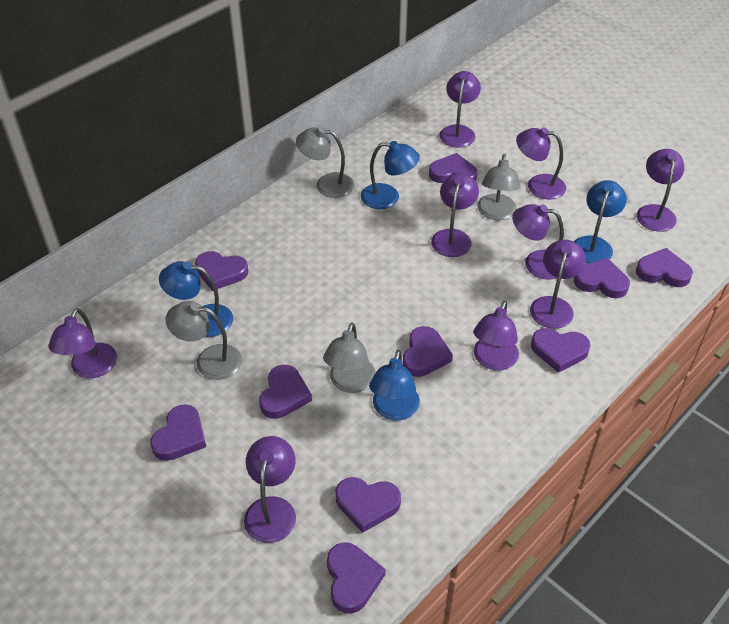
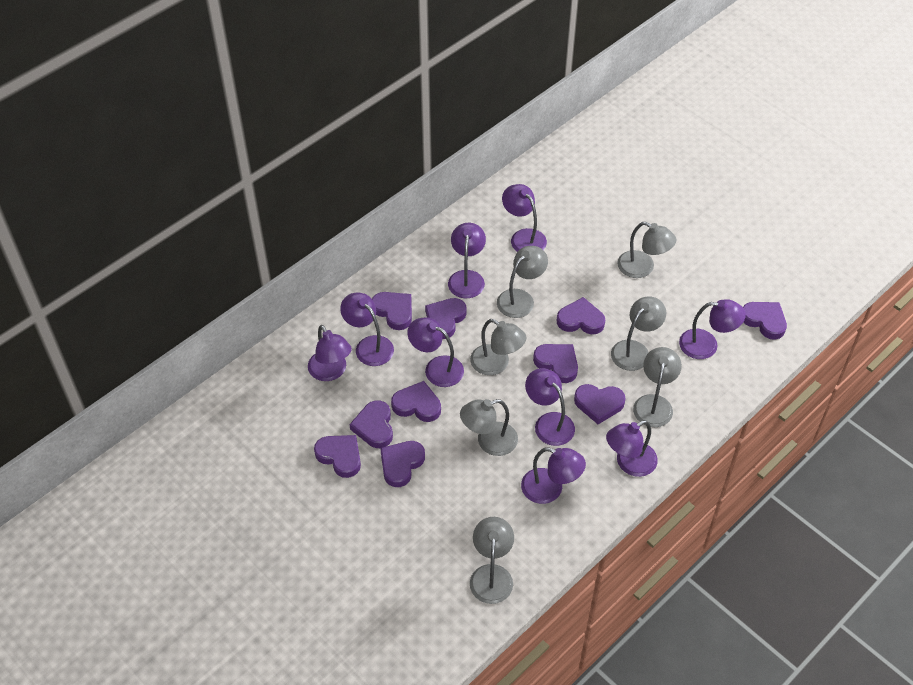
blue lamp: 4 -> 0
grey lamp: 4 -> 7

